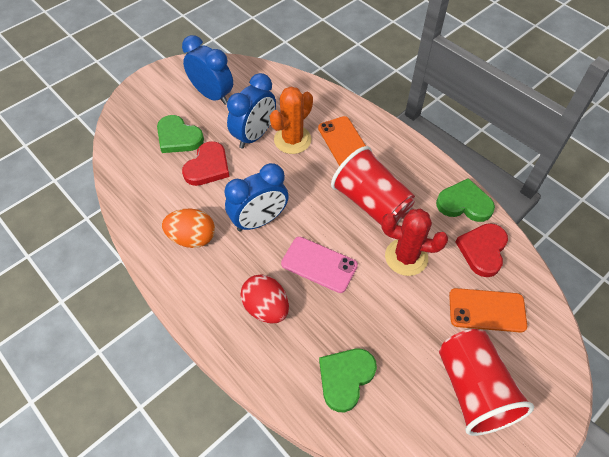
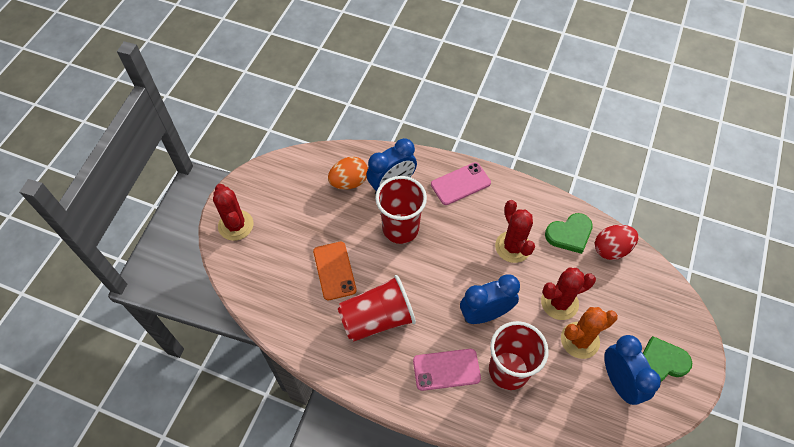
green heart: 3 -> 2
orange phone: 2 -> 1
pink phone: 1 -> 2
red cactus: 1 -> 3
red cup: 2 -> 3
red heart: 2 -> 0

